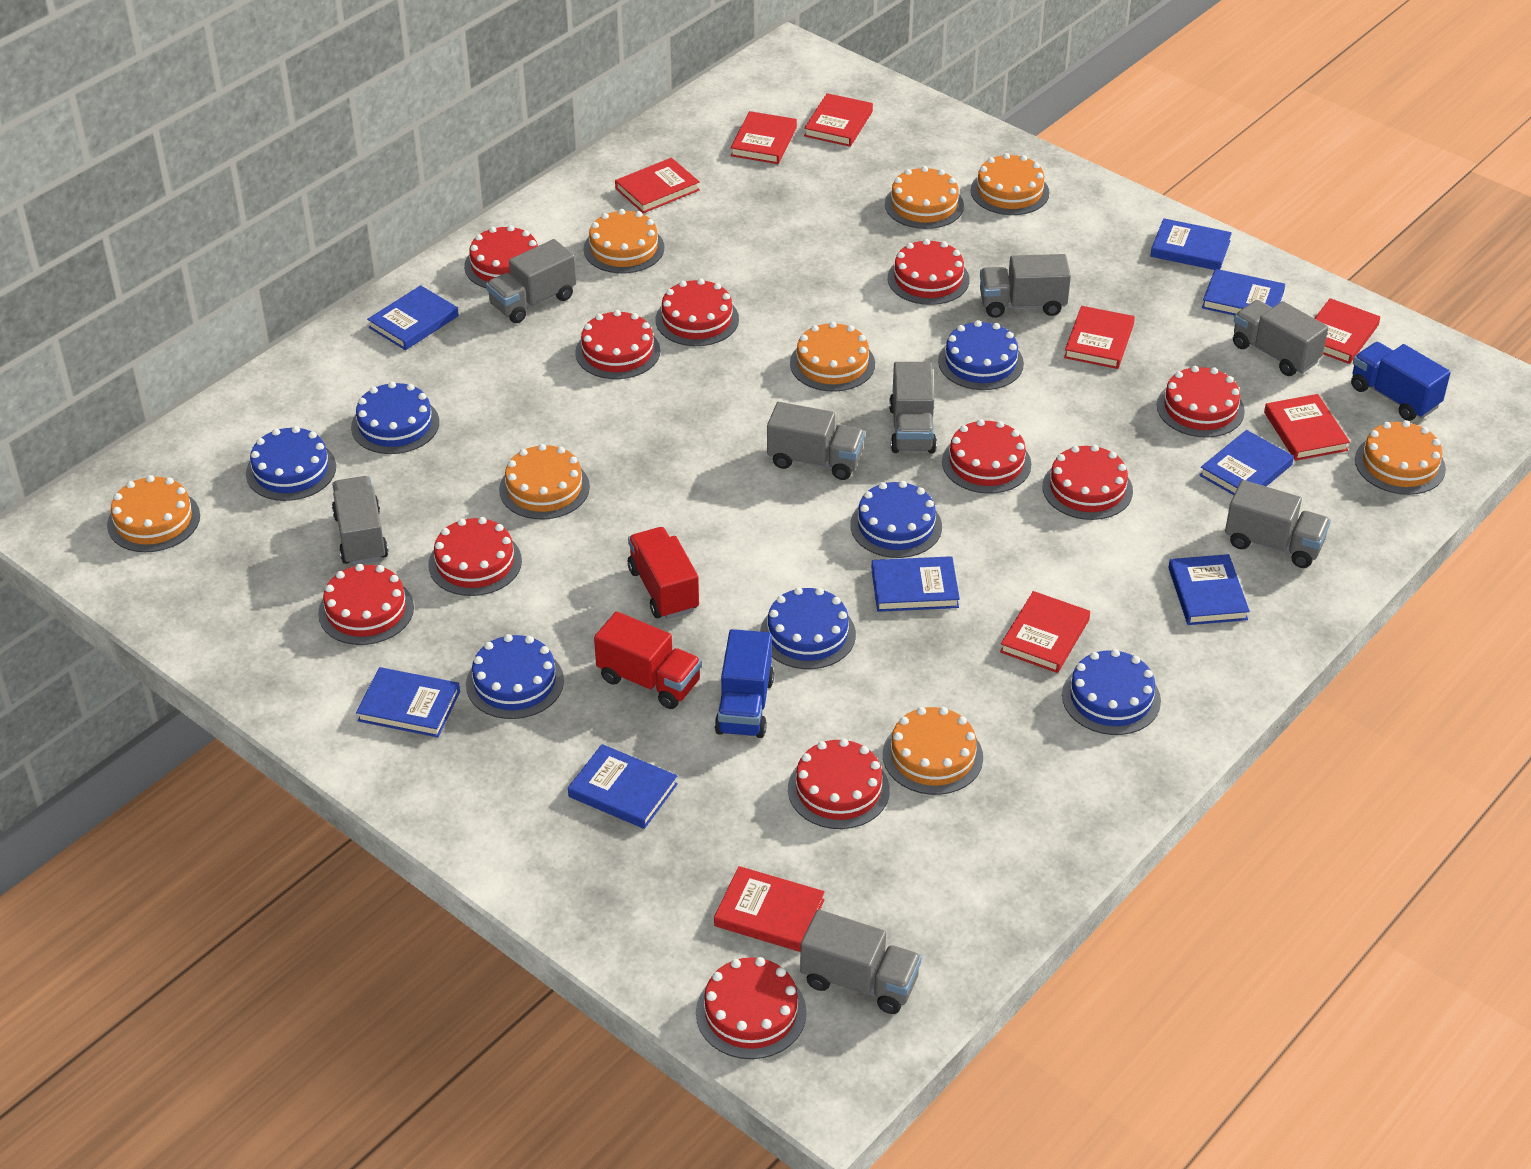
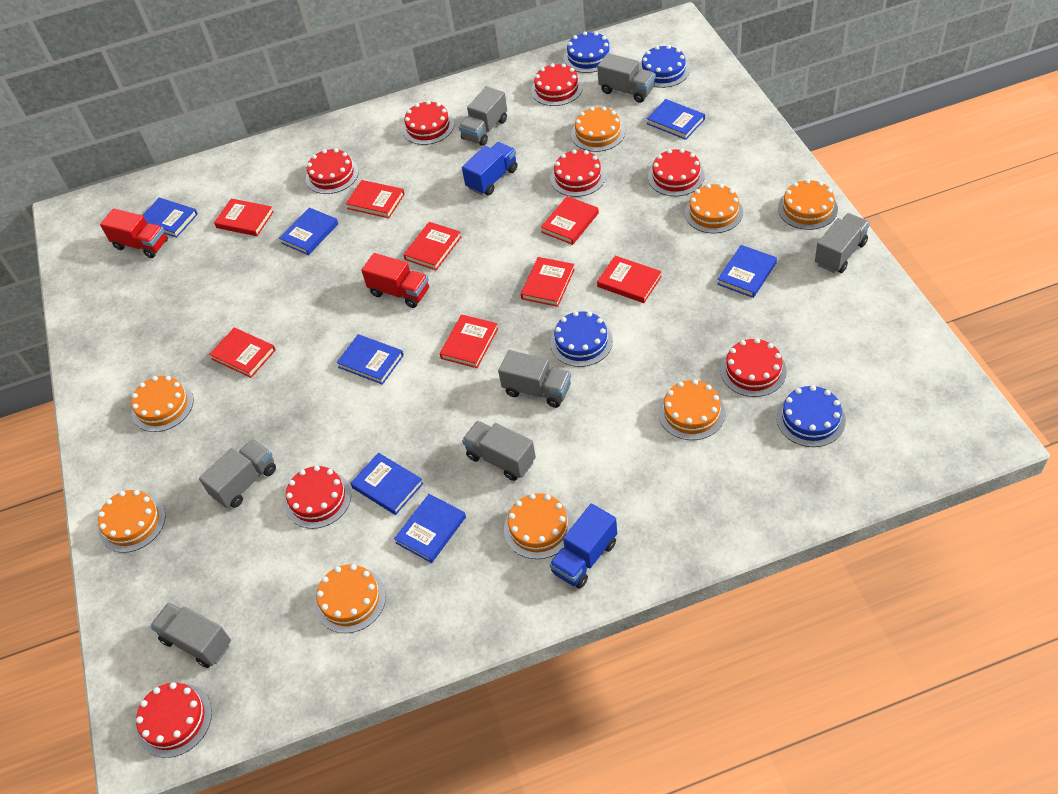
blue book: 8 -> 7
blue cake: 7 -> 4
grey truck: 8 -> 7
red cake: 11 -> 8

